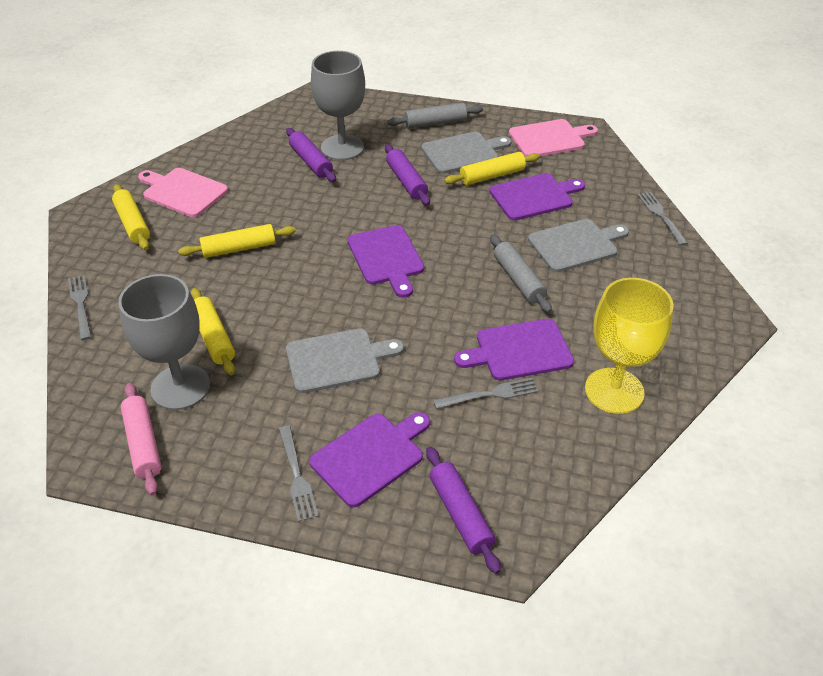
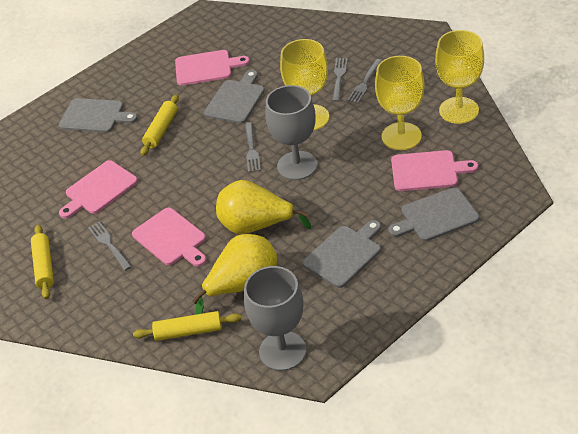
grey cutting board: 3 -> 4
grey rolling pin: 2 -> 0
pink cutting board: 2 -> 4
pink rolling pin: 1 -> 0
purple cutting board: 4 -> 0
purple rolling pin: 3 -> 0
yellow goblet: 1 -> 3
yellow pear: 0 -> 2
yellow rolling pin: 4 -> 3

